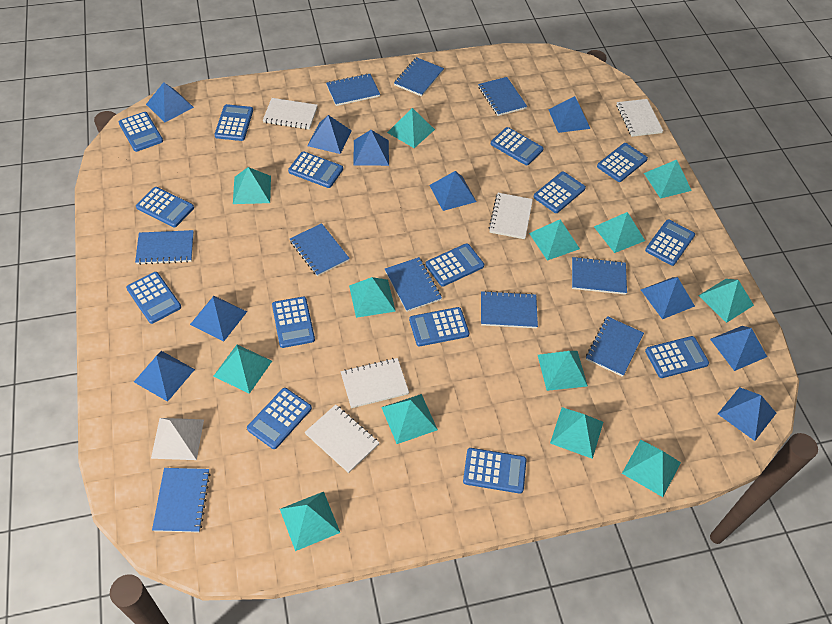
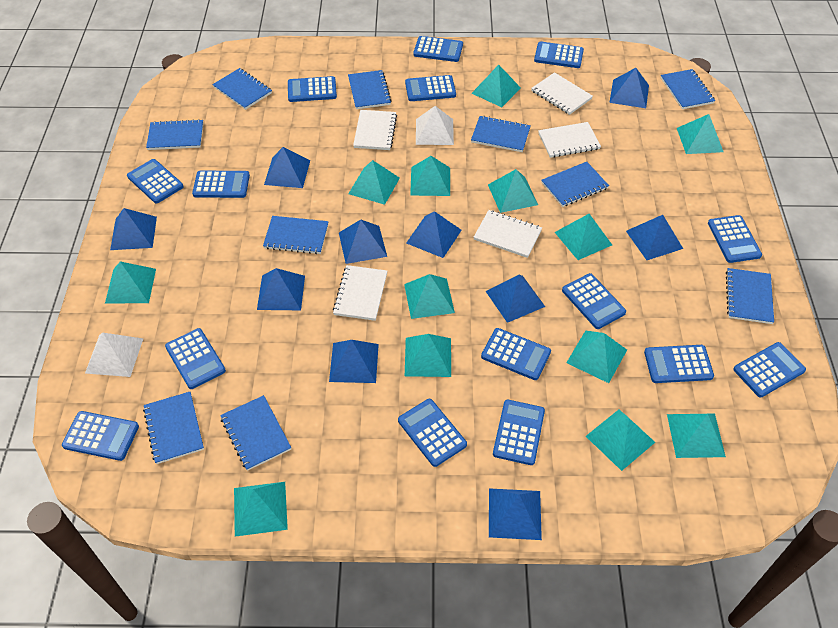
white pyramid: 1 -> 2

